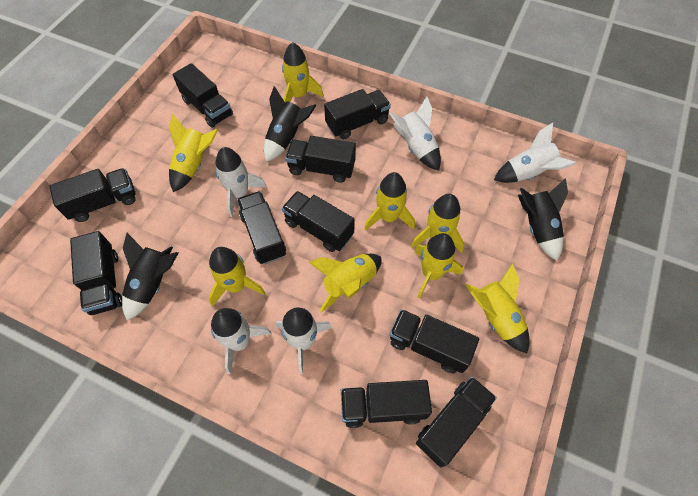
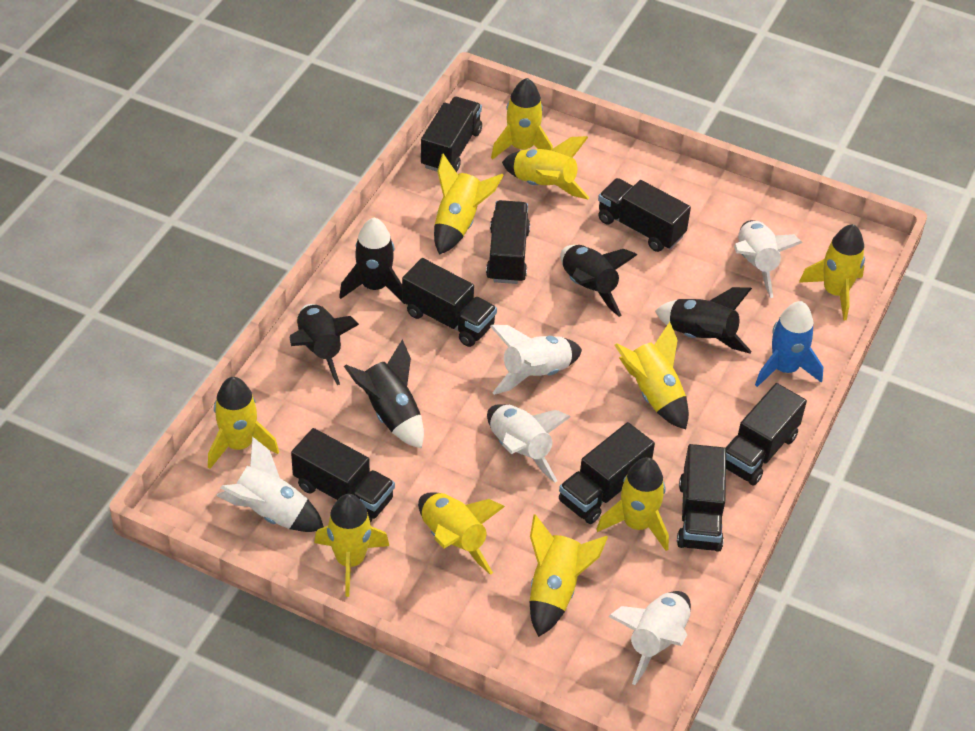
black rocket: 3 -> 5
black truck: 10 -> 8
blue rocket: 0 -> 1
yellow rocket: 8 -> 10

